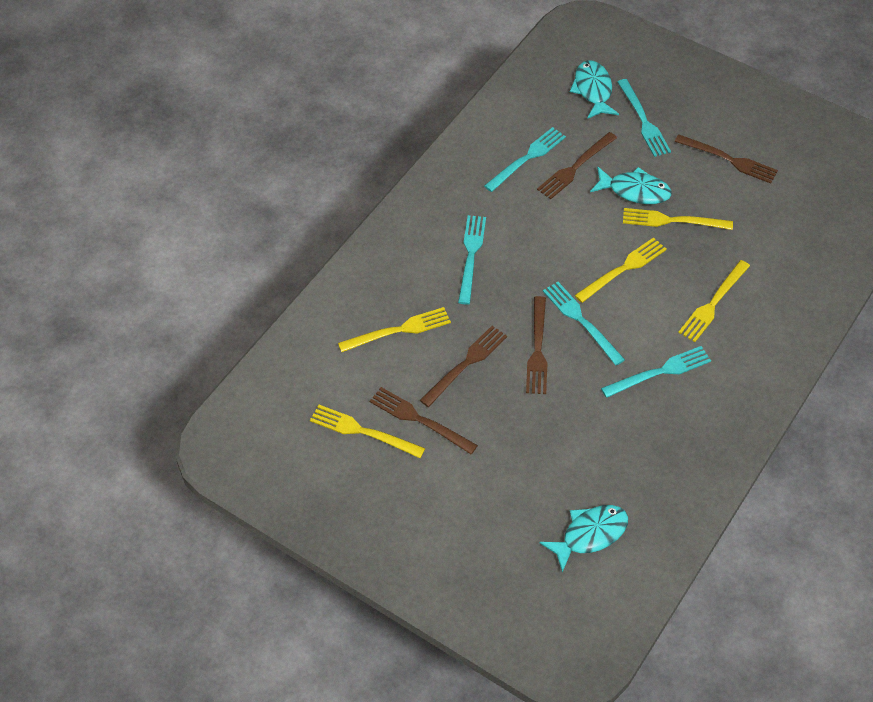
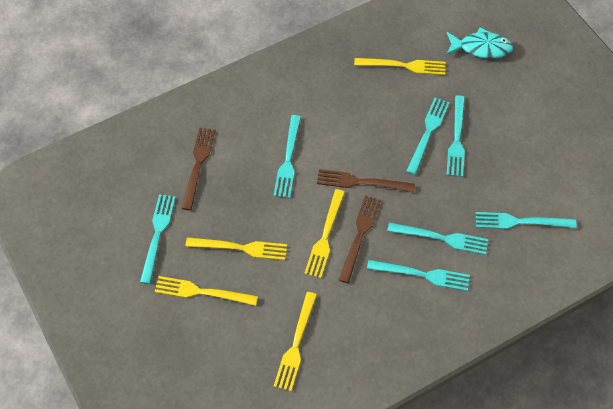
brown fork: 5 -> 3
turquoise fish: 3 -> 1
turquoise fork: 5 -> 7

